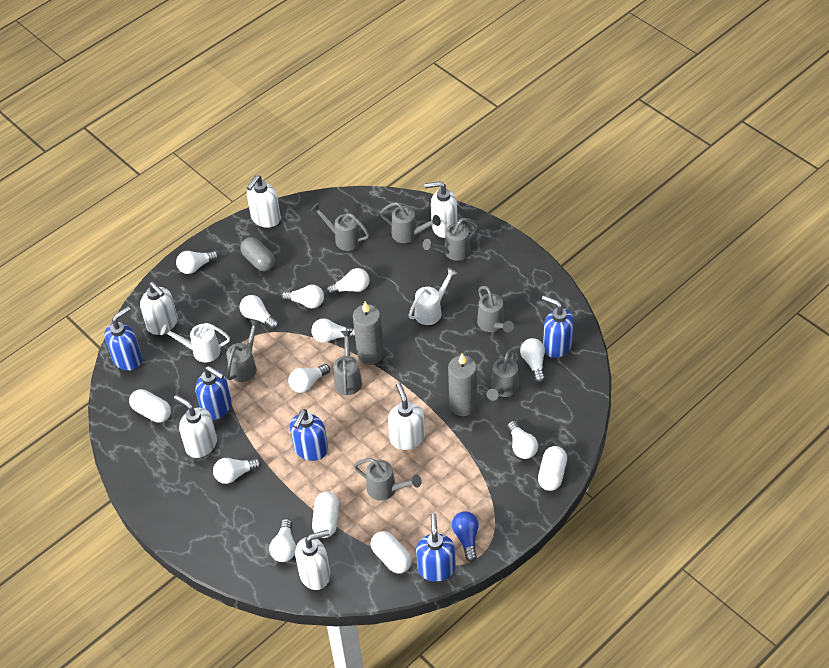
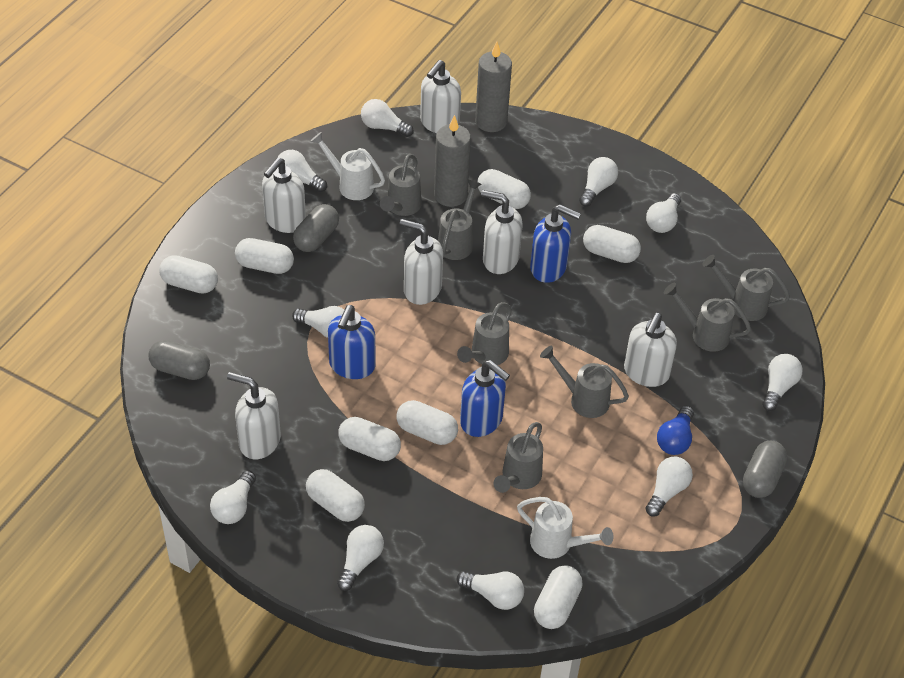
blue soap dispenser: 5 -> 3
grey capsule: 1 -> 3
grey watering can: 8 -> 7
white capsule: 4 -> 8

